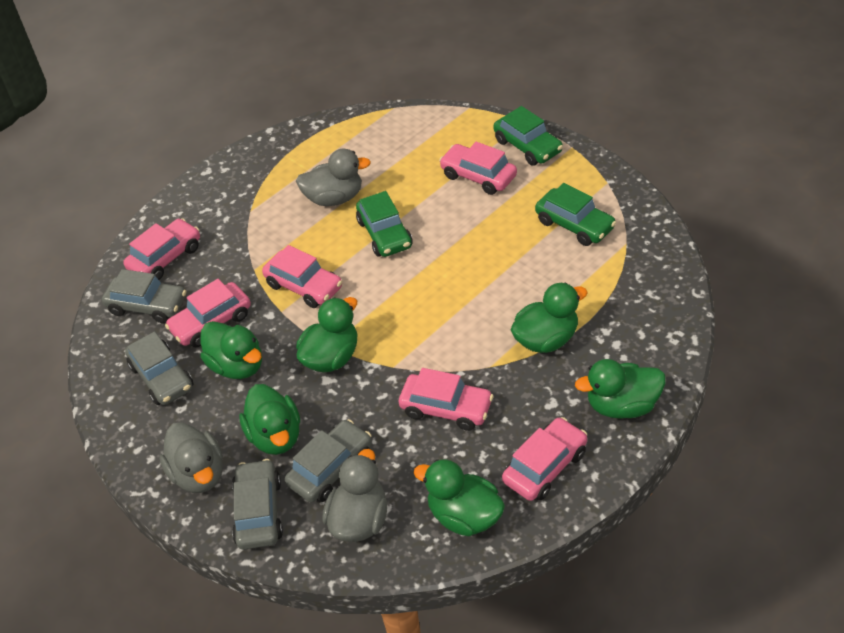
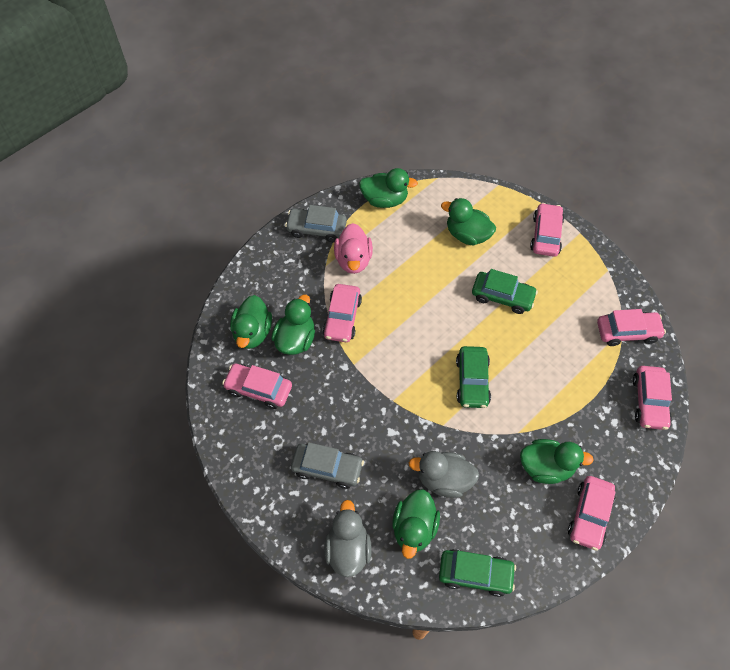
grey car: 4 -> 2
grey duck: 3 -> 2
pink duck: 0 -> 1

